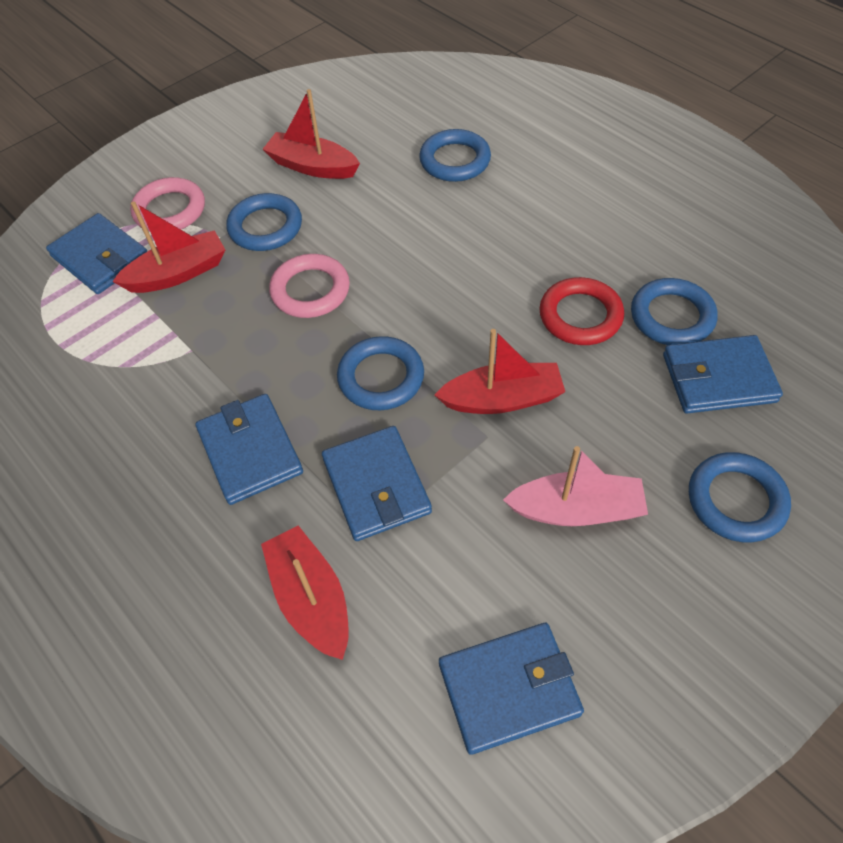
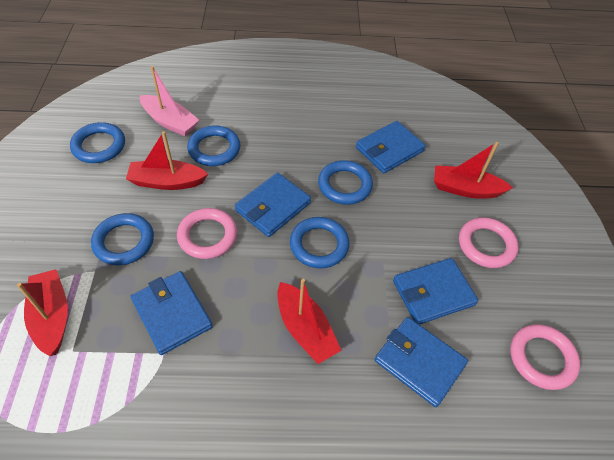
pink ring: 2 -> 3
red ring: 1 -> 0

